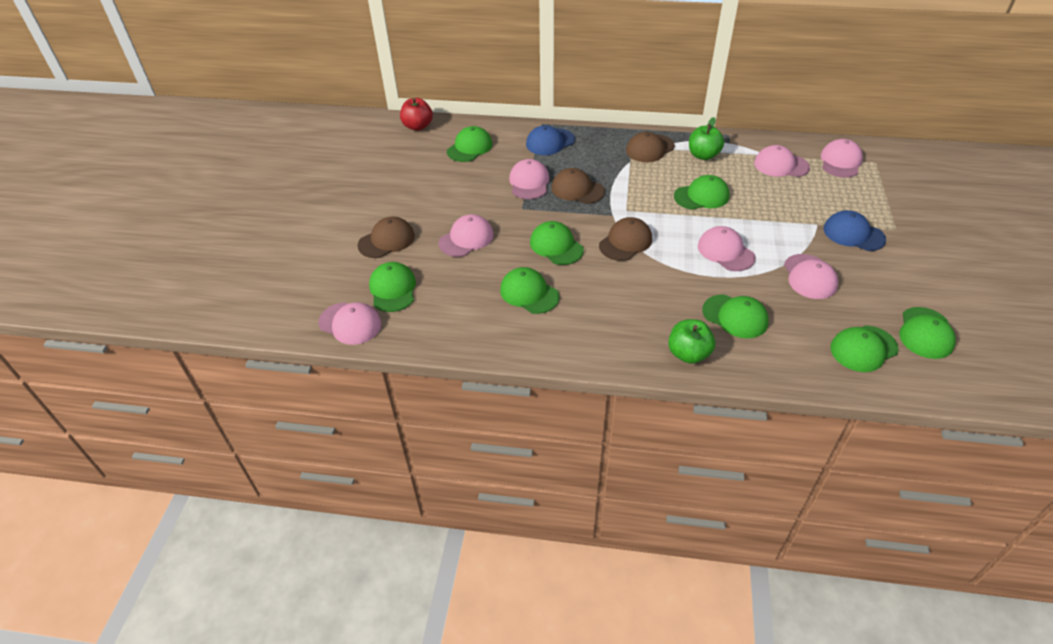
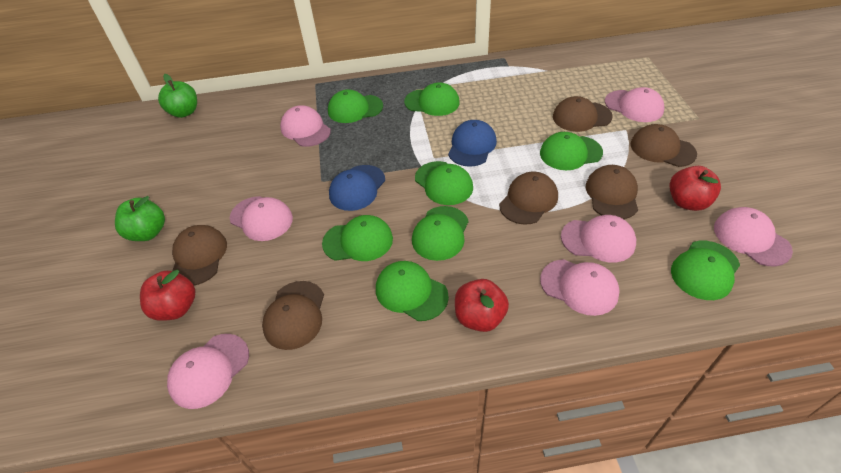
brown cap: 4 -> 6
red apple: 1 -> 3

